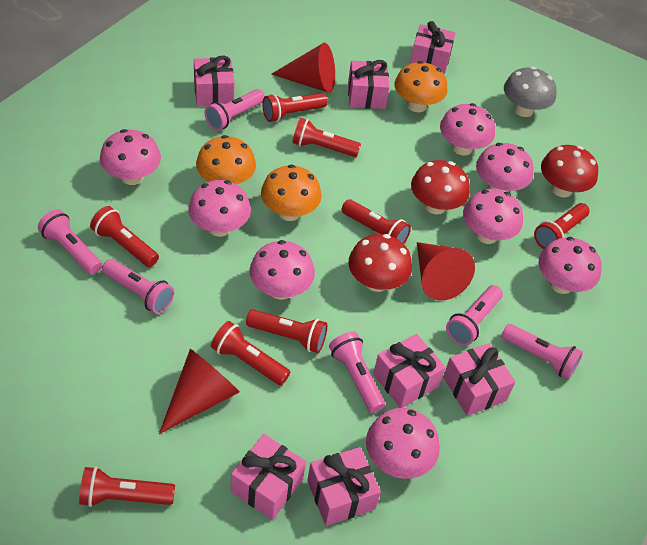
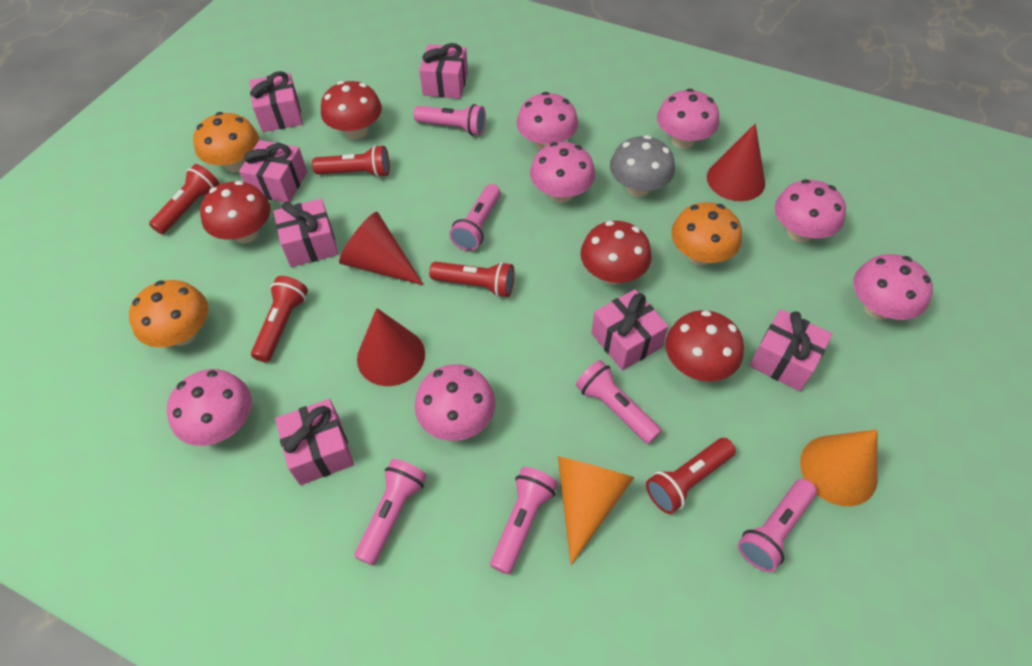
orange cone: 0 -> 2
pink mushroom: 8 -> 7
red flashlight: 8 -> 5
red mushroom: 3 -> 4

